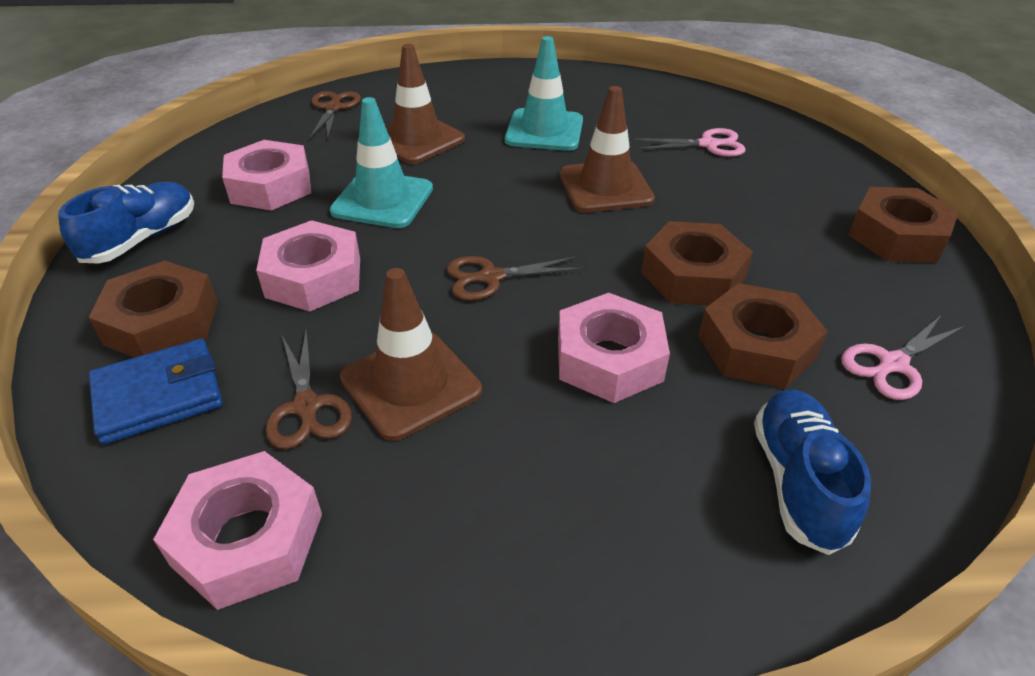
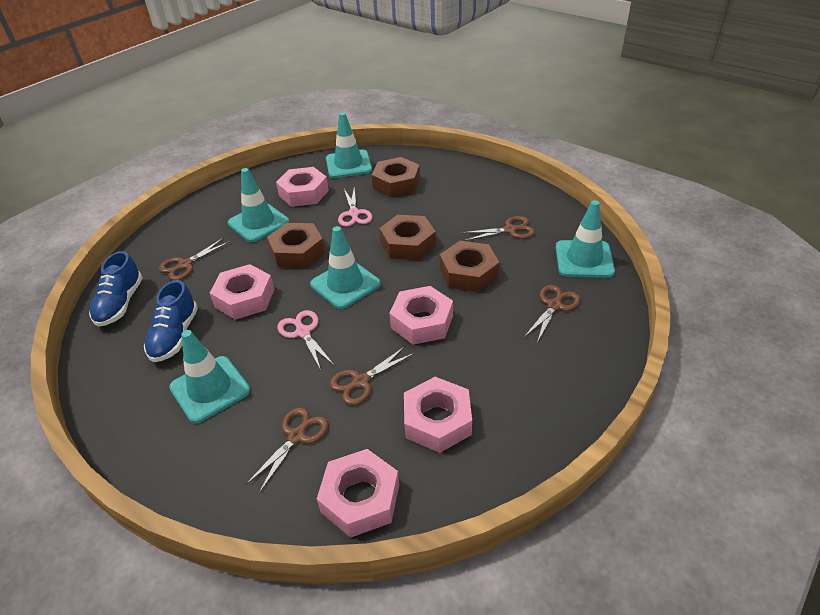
blue wallet: 1 -> 0
brown scissors: 3 -> 5
brown traffic cone: 3 -> 0
pink nut: 4 -> 5
turquoise traffic cone: 2 -> 5

